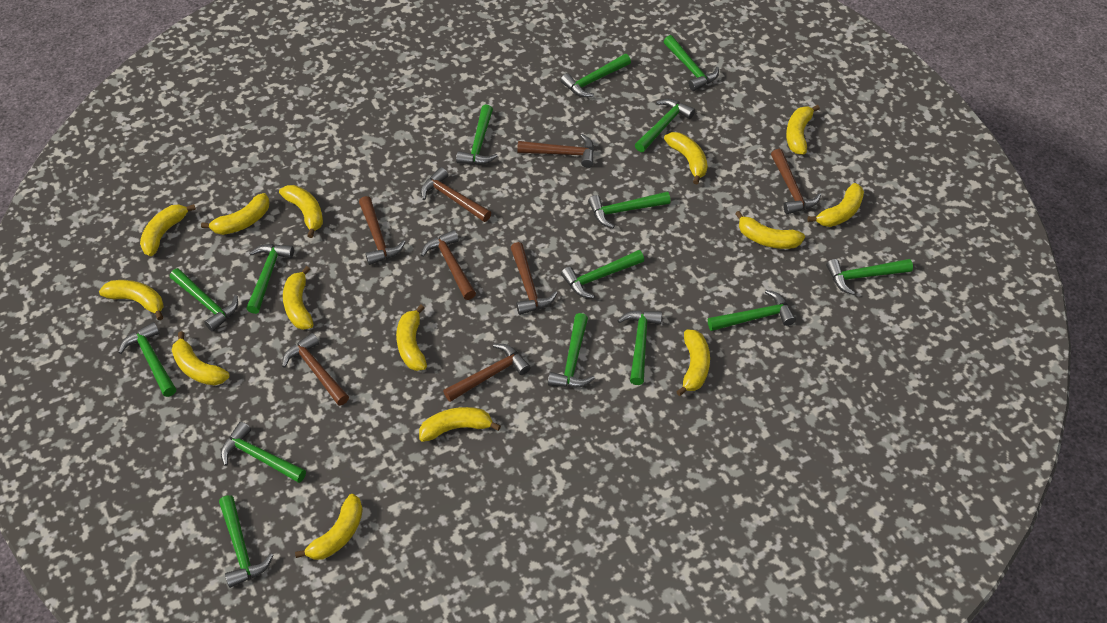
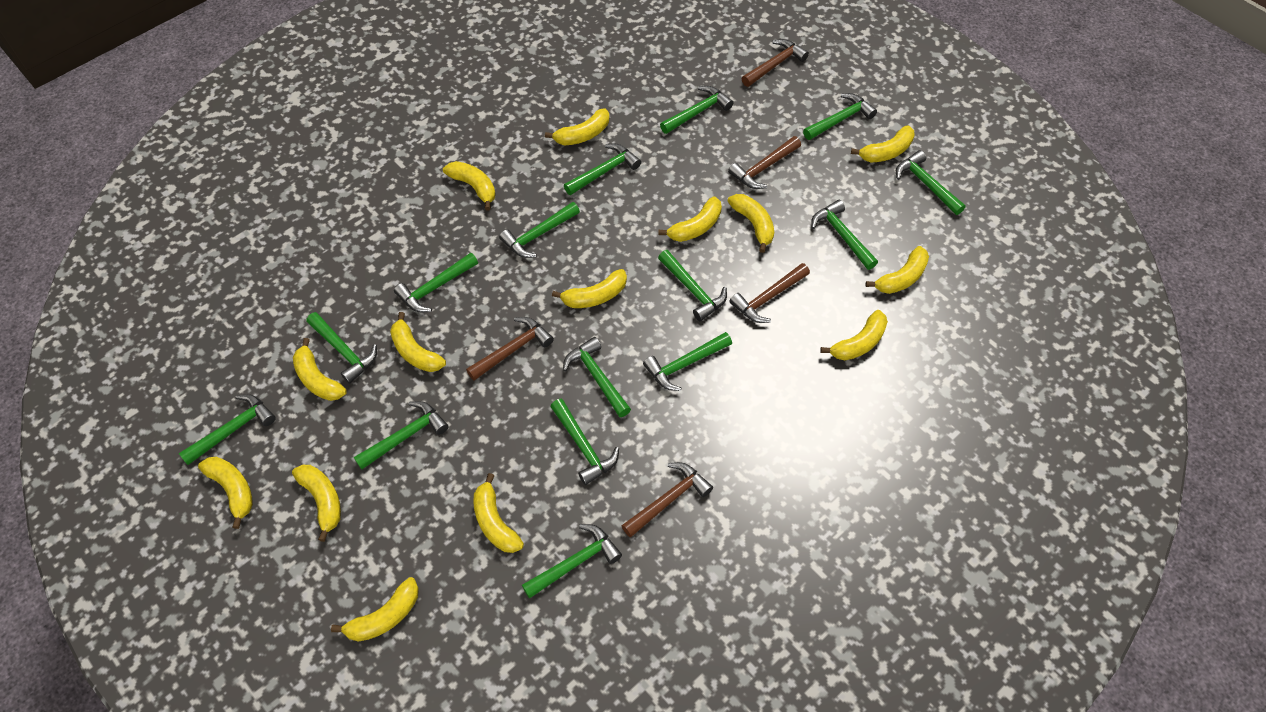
brown hammer: 8 -> 5

